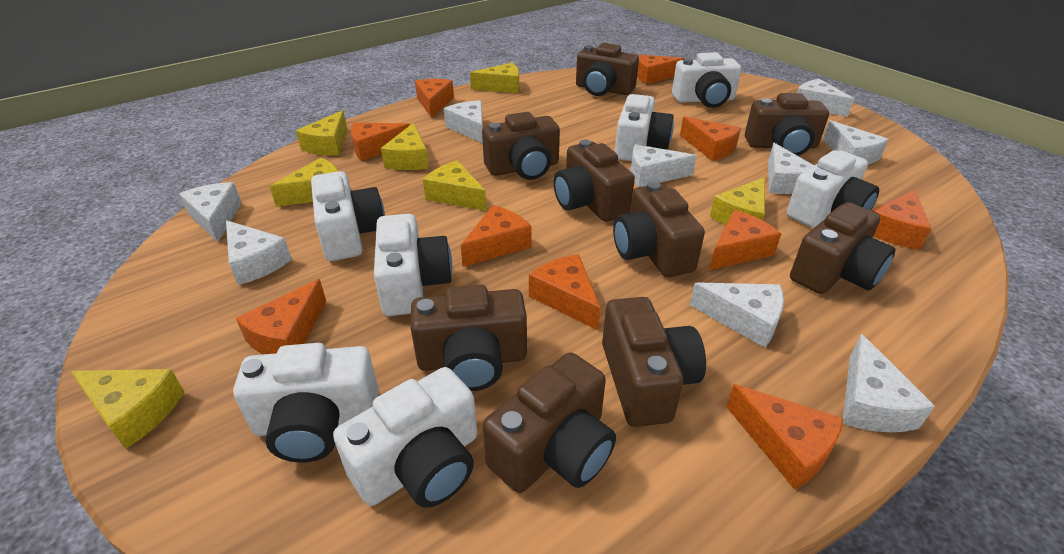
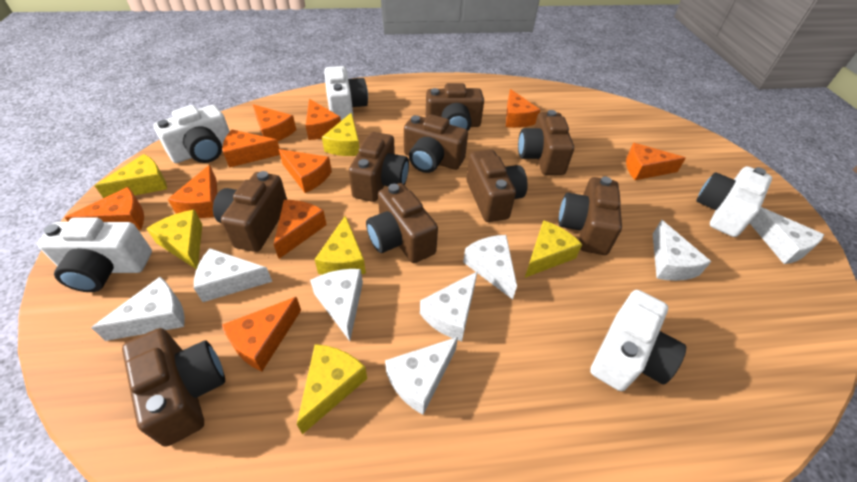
white camera: 7 -> 5
white cheese: 9 -> 8
yellow cheese: 7 -> 6

